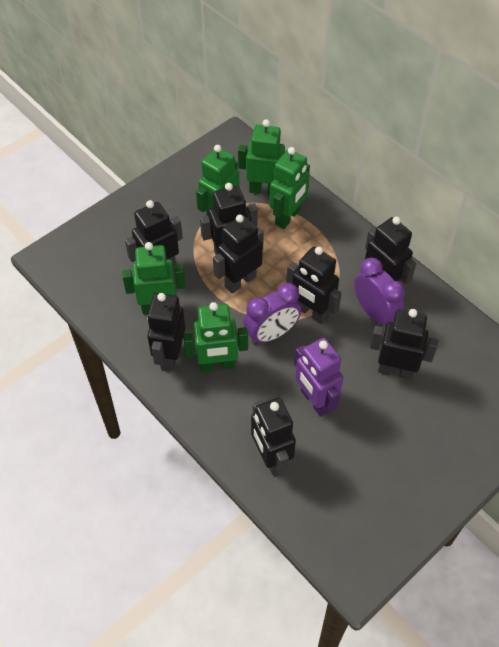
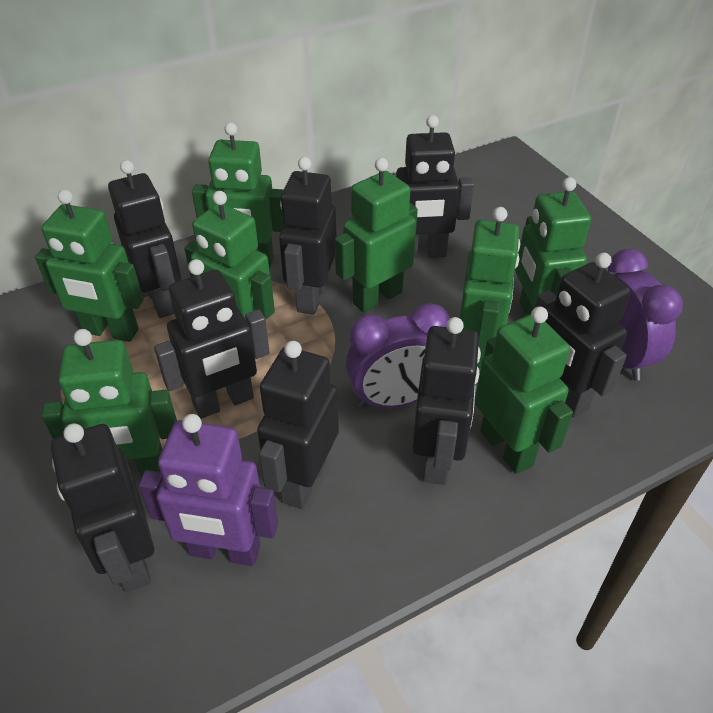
green robot: 5 -> 8

